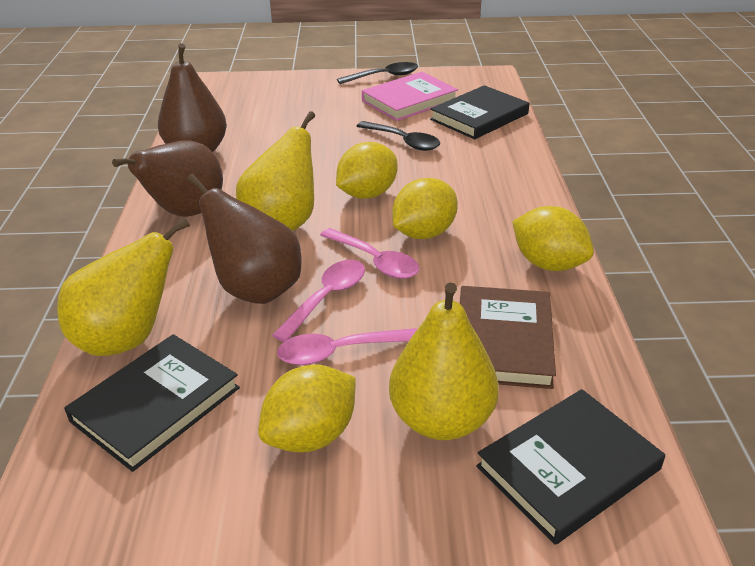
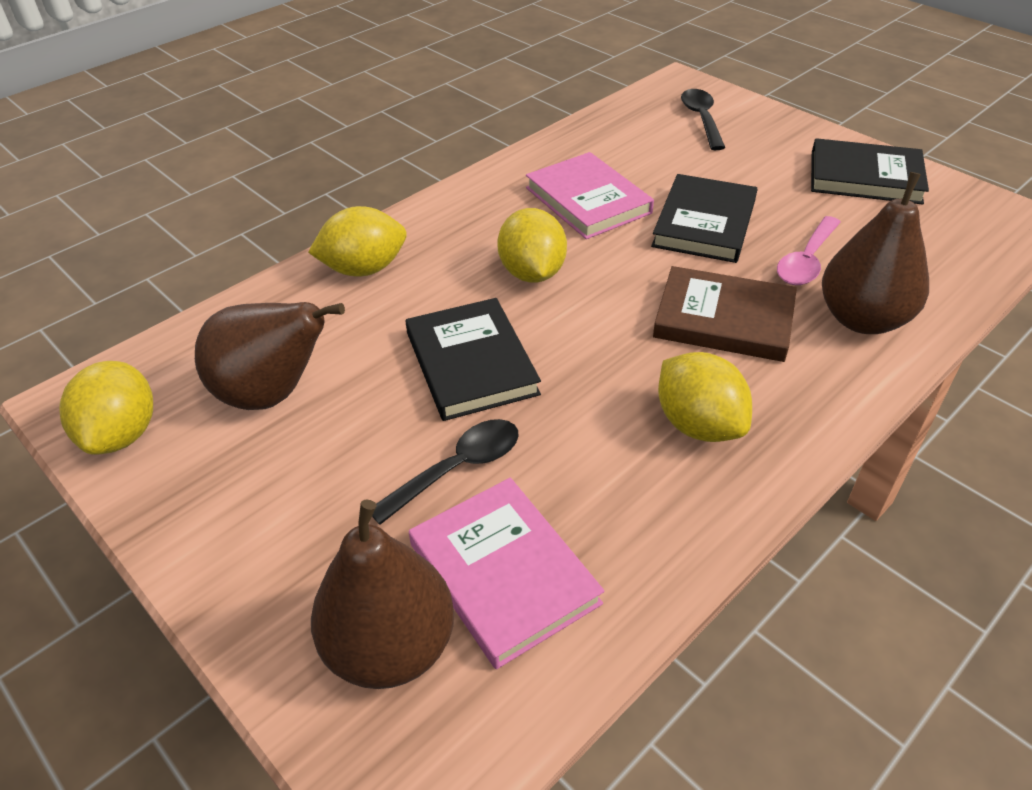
pink book: 1 -> 2
pink spoon: 3 -> 1
yellow pear: 3 -> 0

